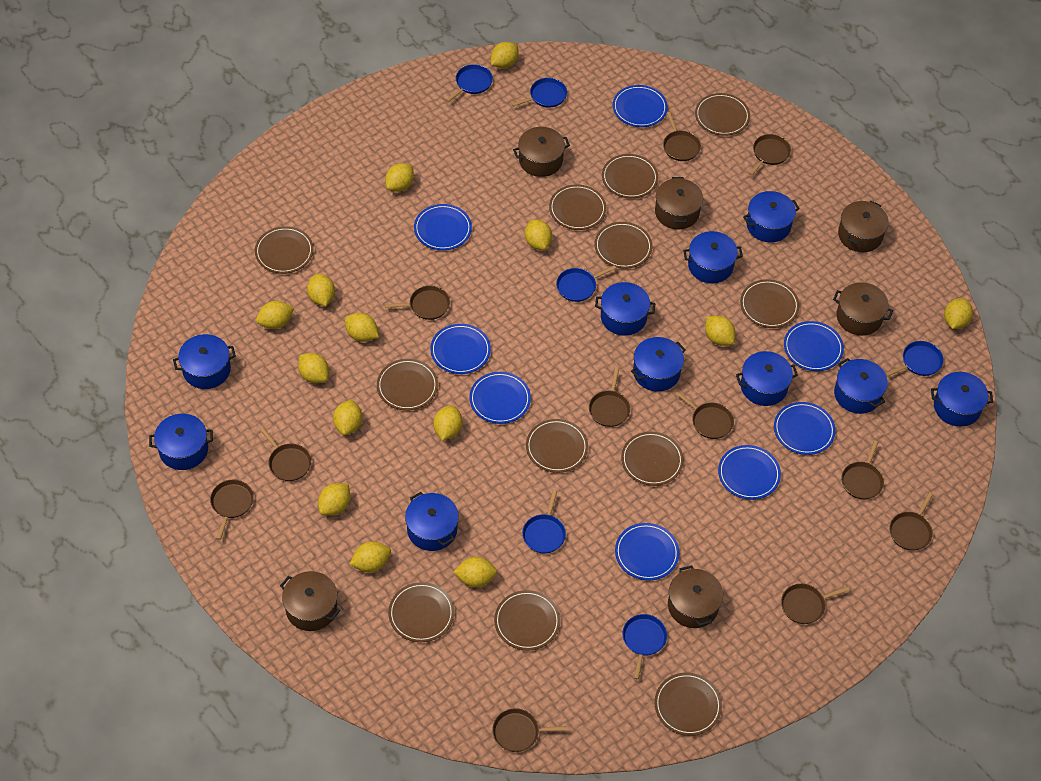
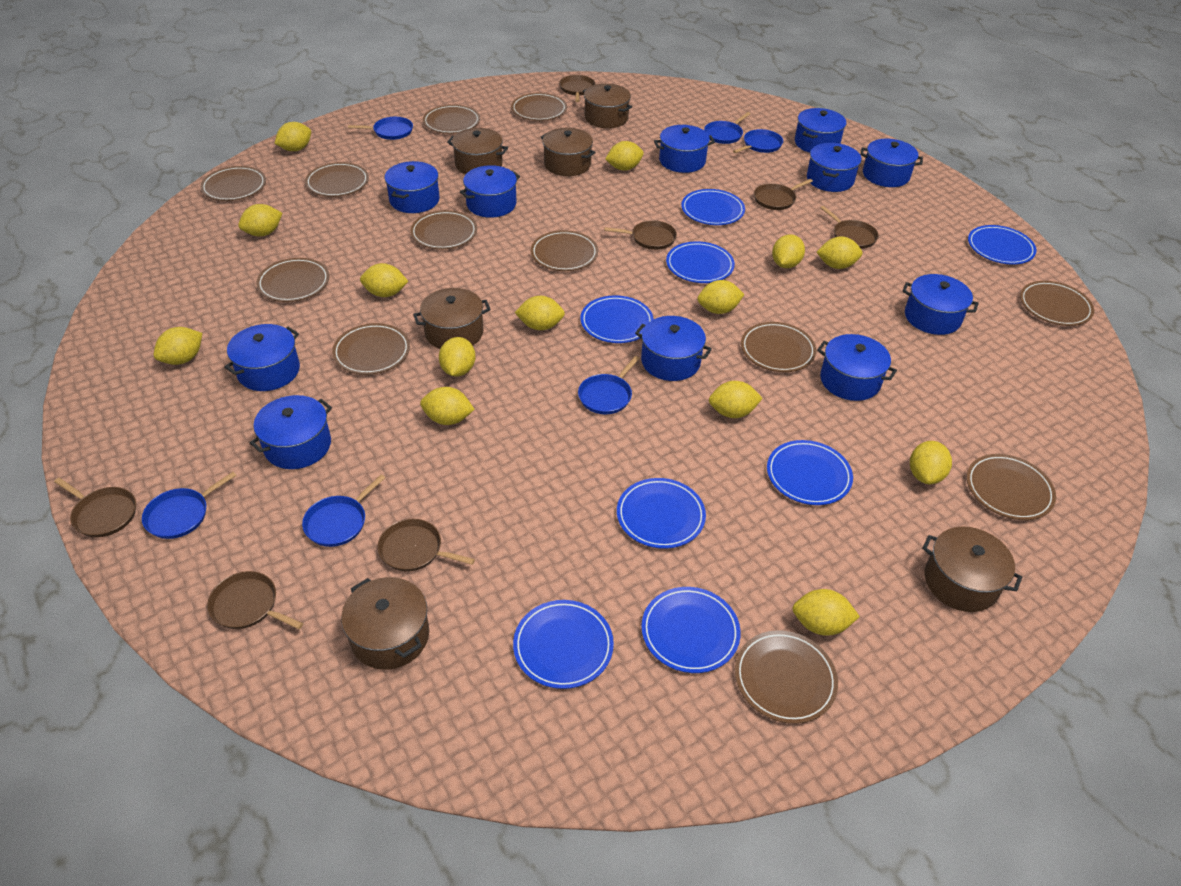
blue pot: 10 -> 11
brown pan: 11 -> 7

